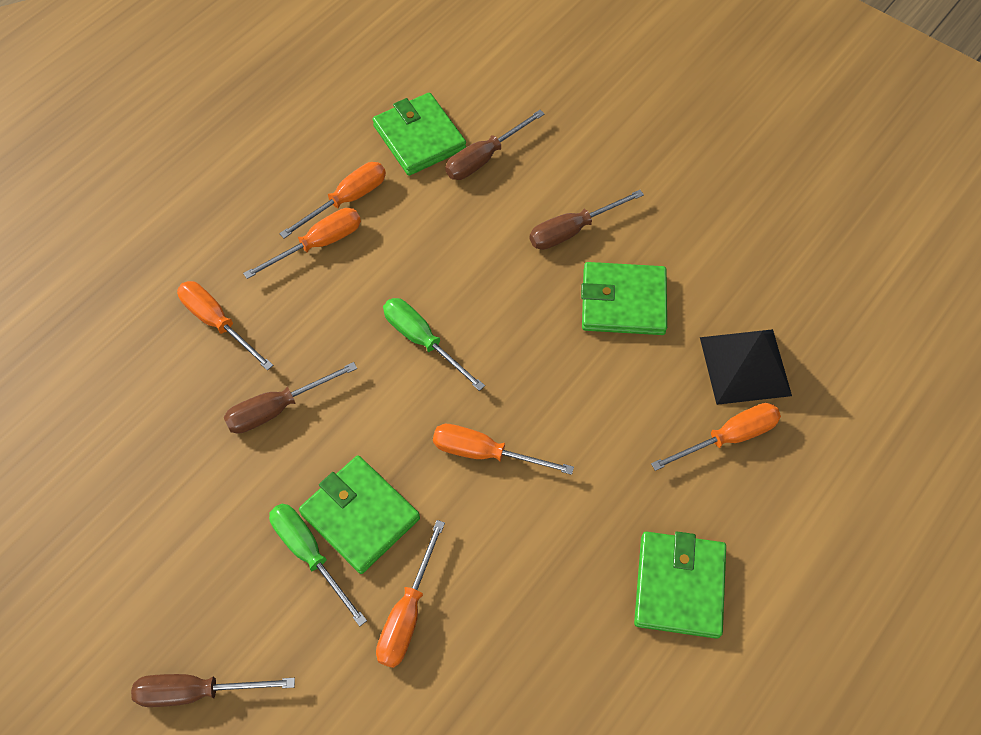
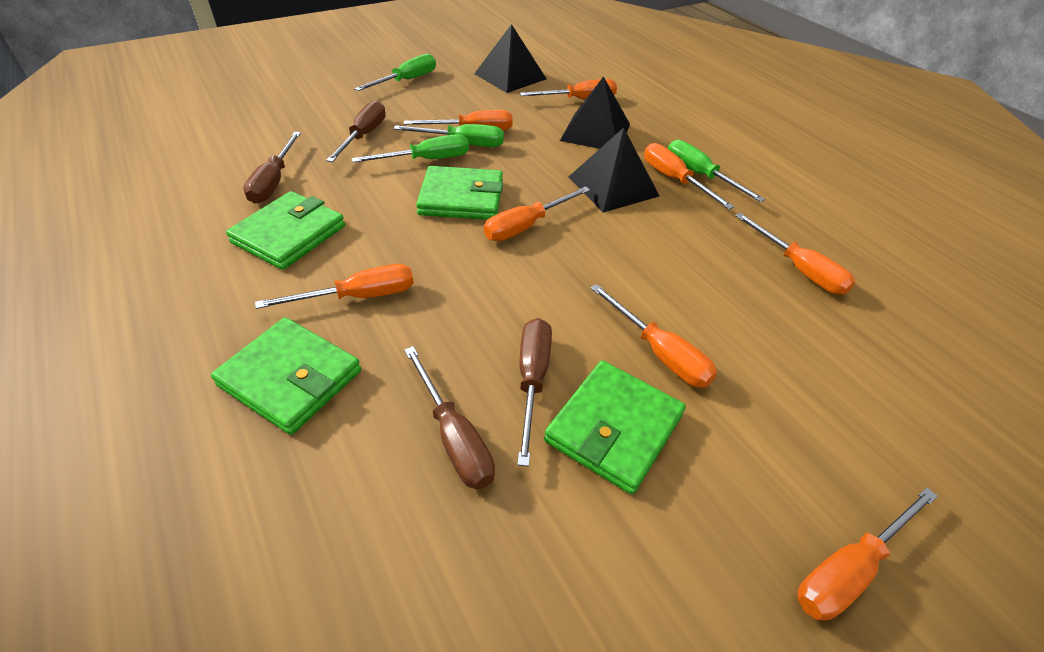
black pyramid: 1 -> 3
green screwdriver: 2 -> 4
orange screwdriver: 6 -> 8

